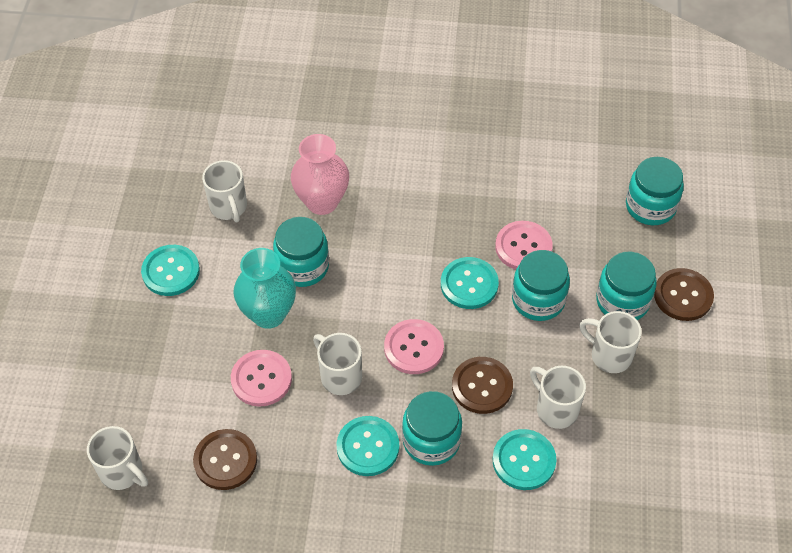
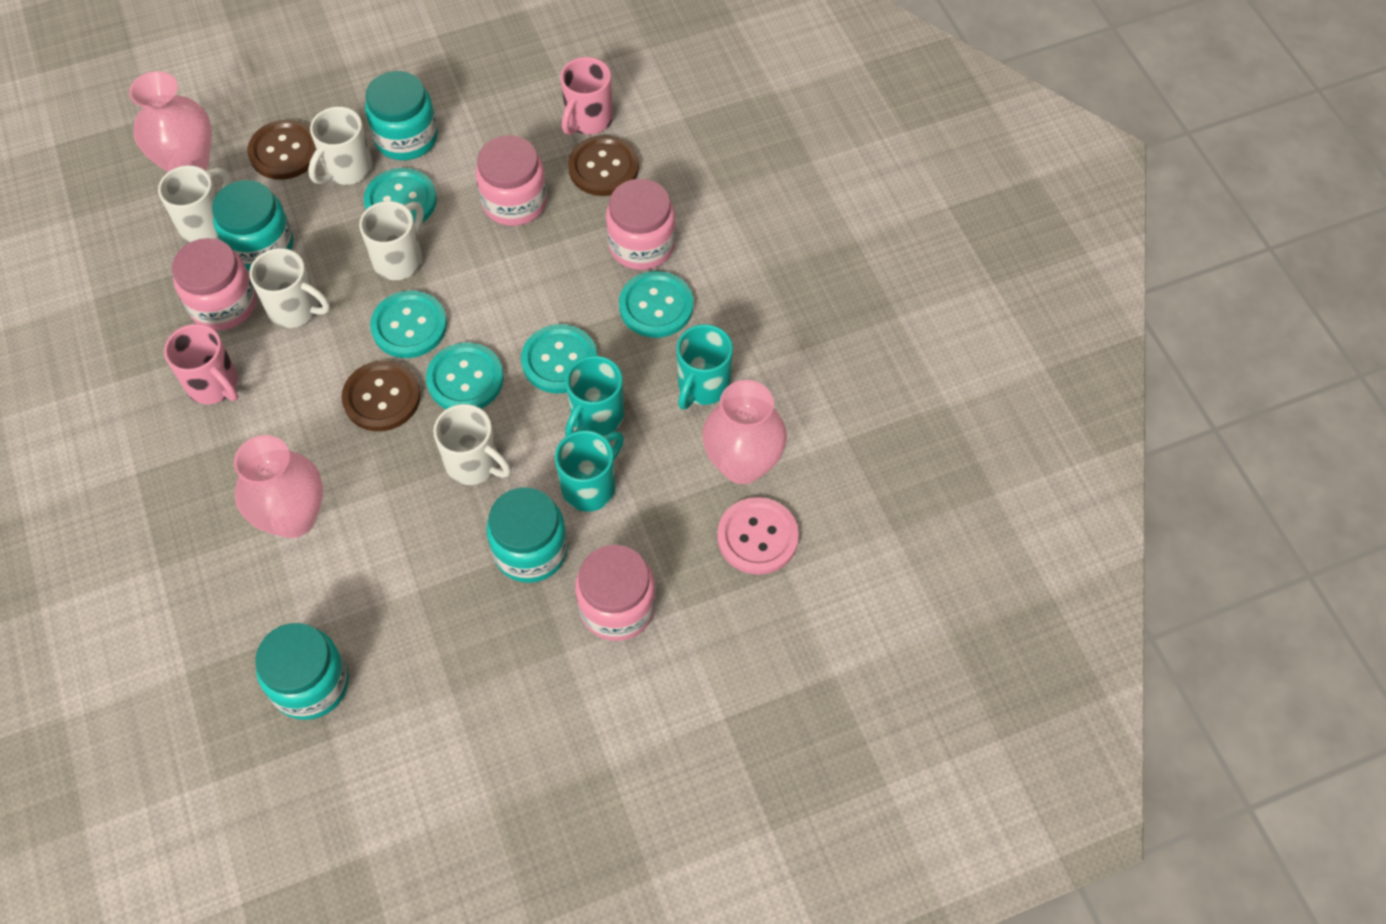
pink button: 3 -> 1
pink jar: 0 -> 4
pink mug: 0 -> 2
pink vase: 1 -> 3
turquoise button: 4 -> 5
turquoise jar: 5 -> 4
turquoise mug: 0 -> 3
turquoise vase: 1 -> 0

